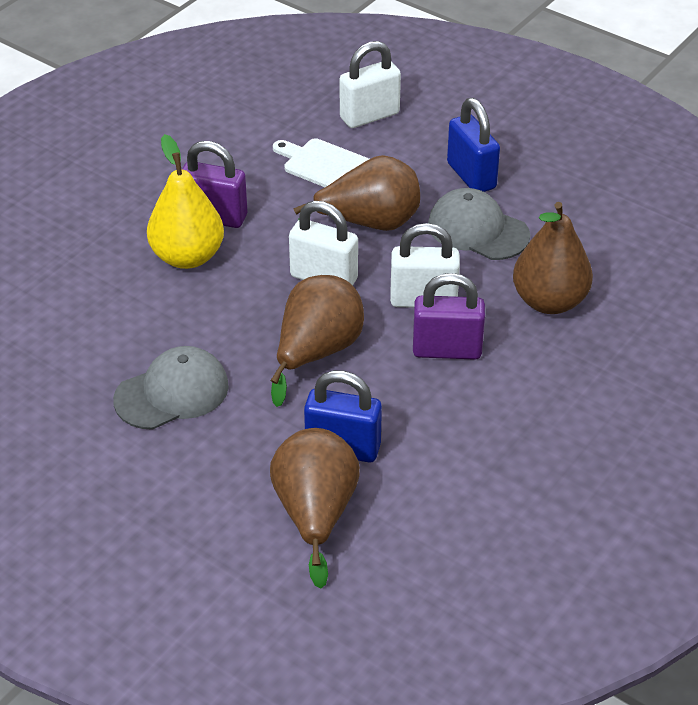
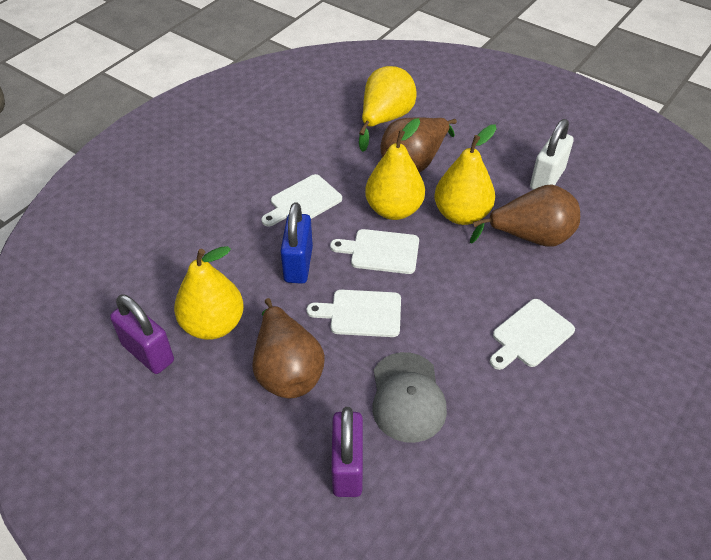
blue padlock: 2 -> 1
brown pear: 4 -> 3
grey cap: 2 -> 1
white cutting board: 1 -> 4
white padlock: 3 -> 1
yellow pear: 1 -> 4

